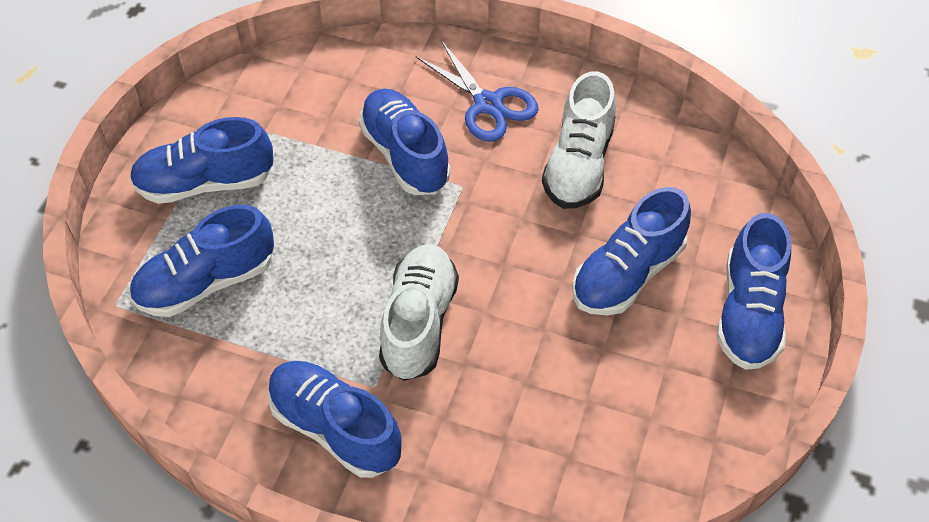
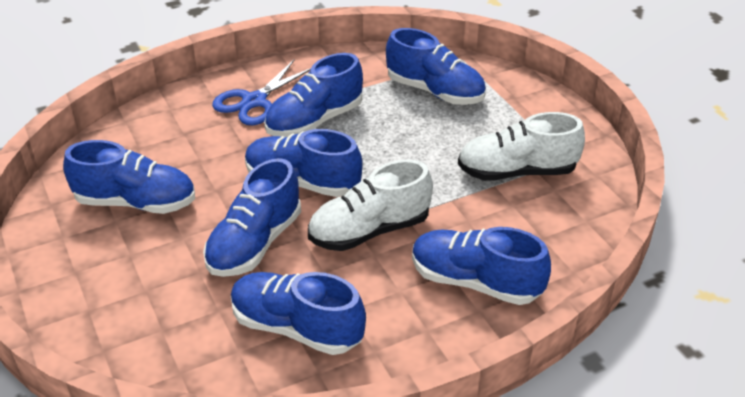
blue shoe: 6 -> 7

